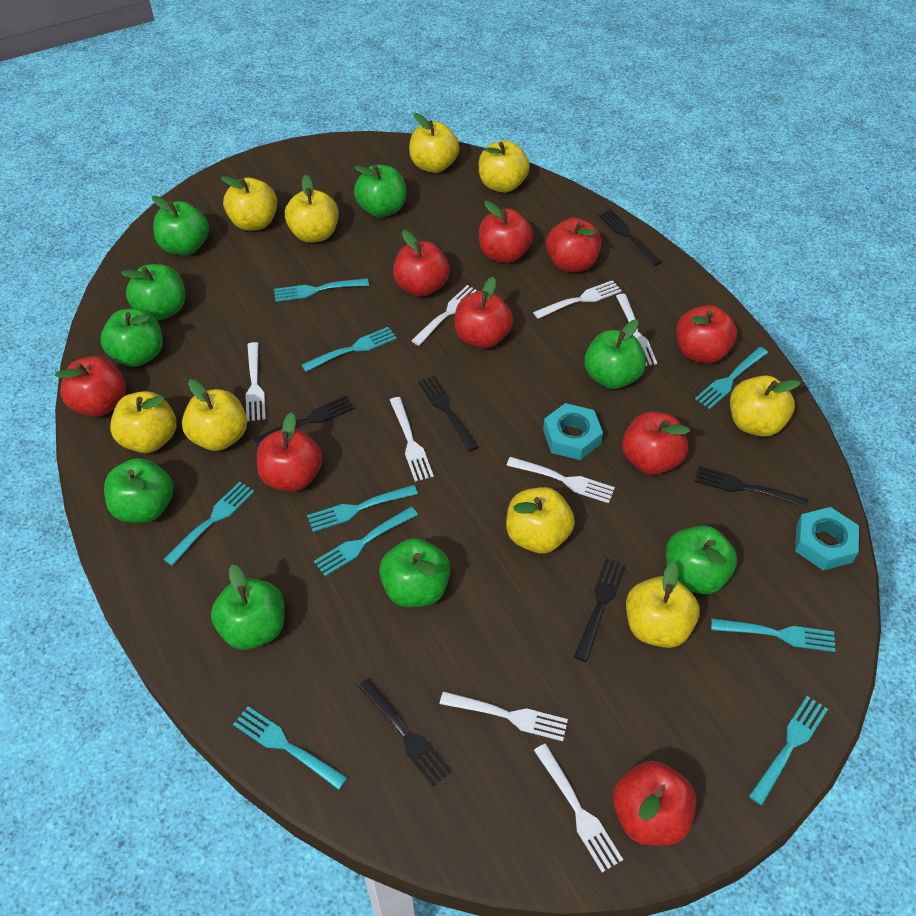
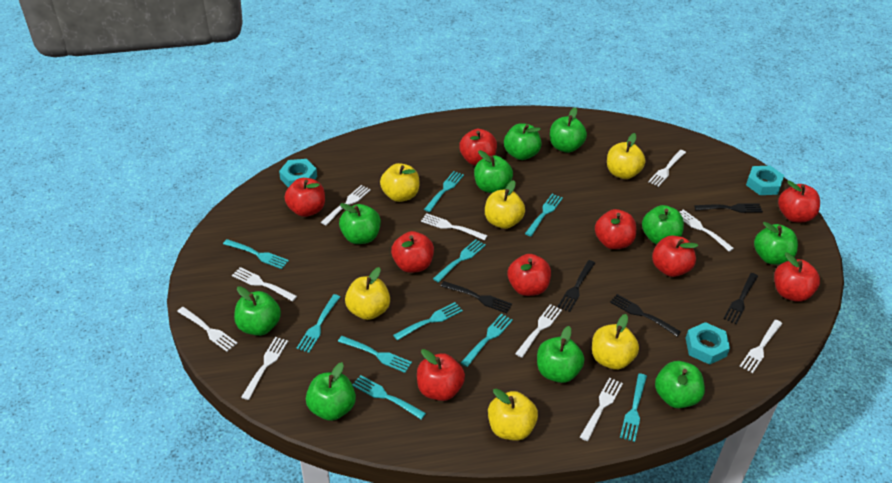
black fork: 6 -> 5
green apple: 9 -> 10
turquoise fork: 9 -> 10
turquoise nut: 2 -> 3
white fork: 8 -> 10
yellow apple: 9 -> 6

